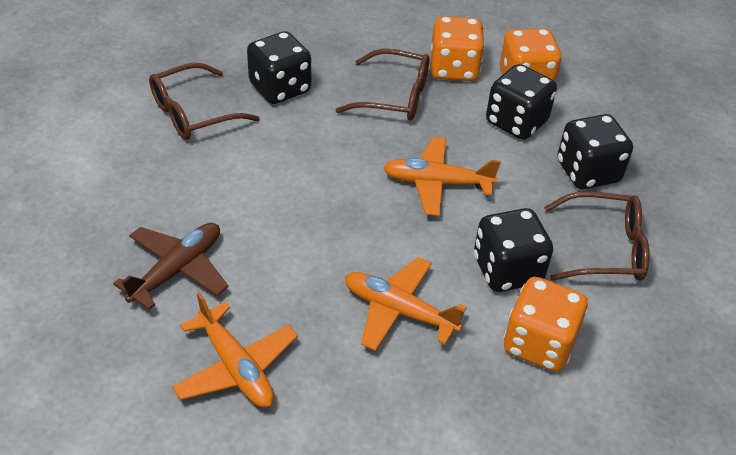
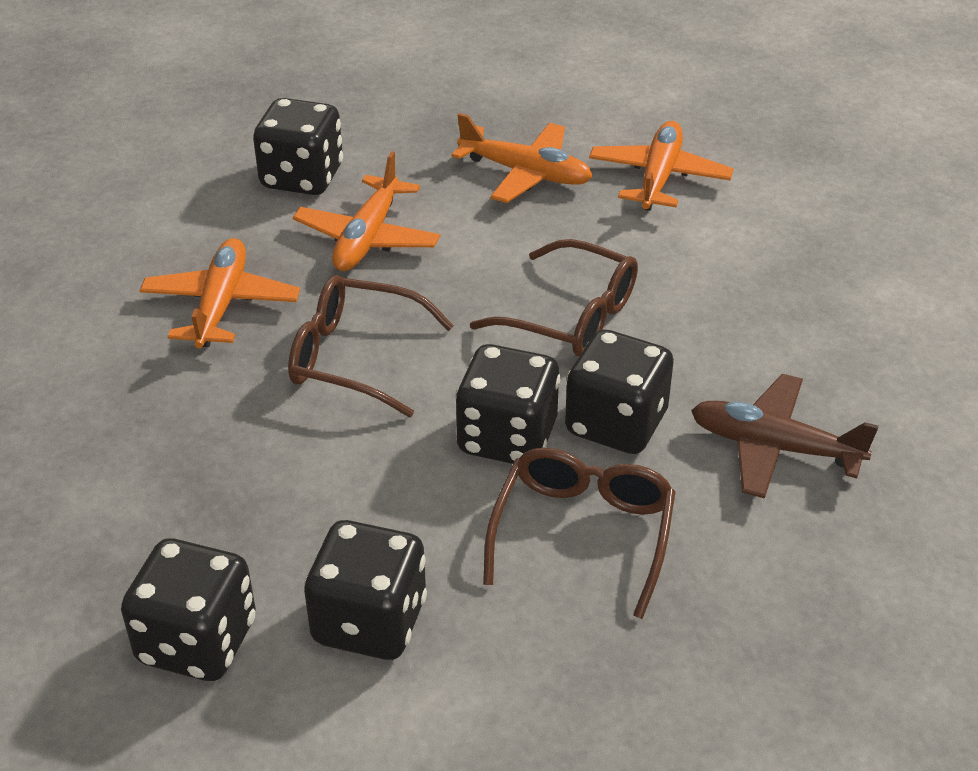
black dice: 4 -> 5
orange dice: 3 -> 0
orange plane: 3 -> 4

